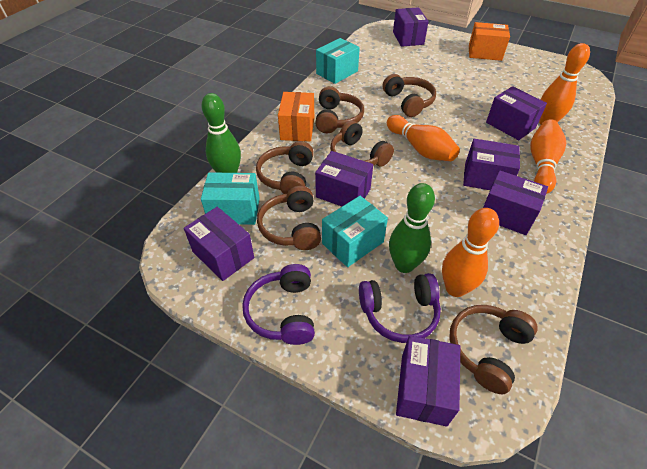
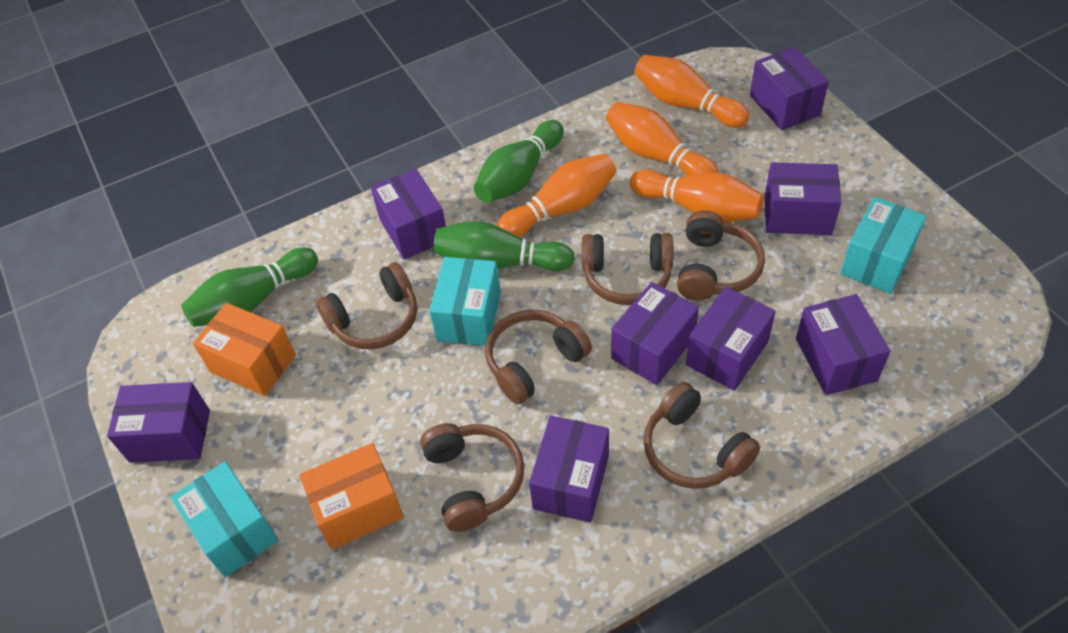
green bowling pin: 2 -> 3
purple box: 7 -> 8
purple headphones: 2 -> 0

